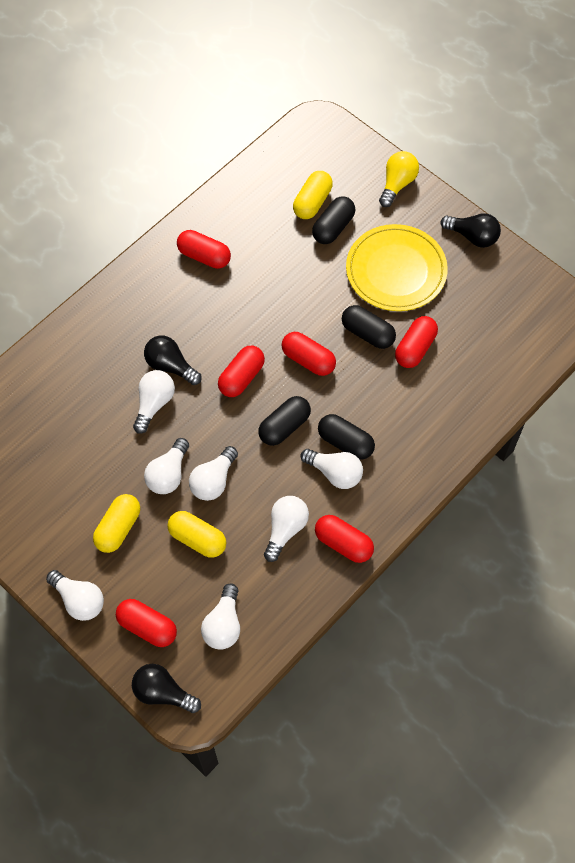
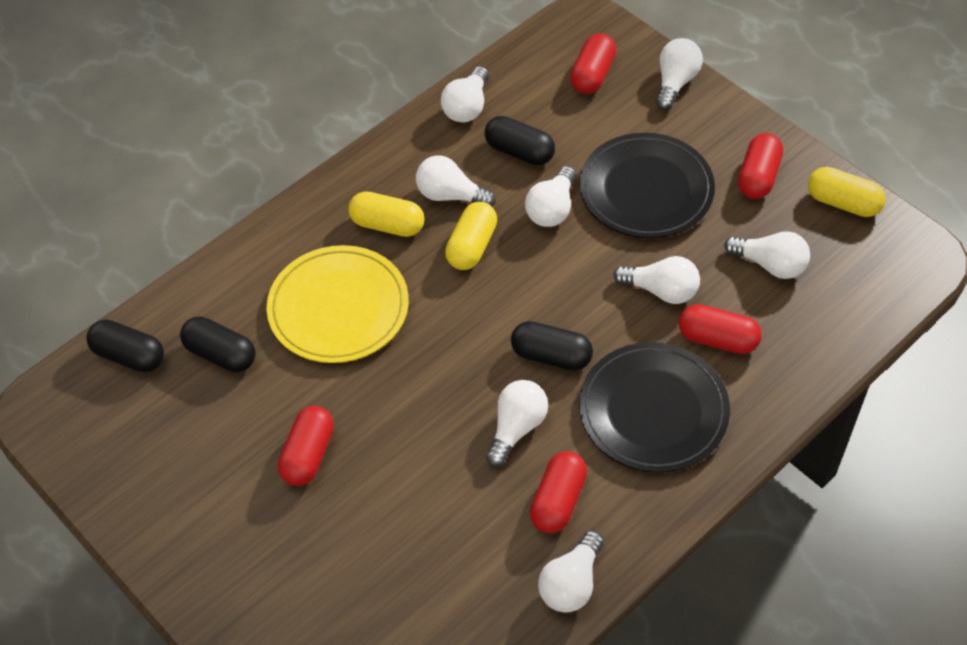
black light bulb: 3 -> 0
black plate: 0 -> 2
red capsule: 6 -> 5
white light bulb: 7 -> 8
yellow light bulb: 1 -> 0

